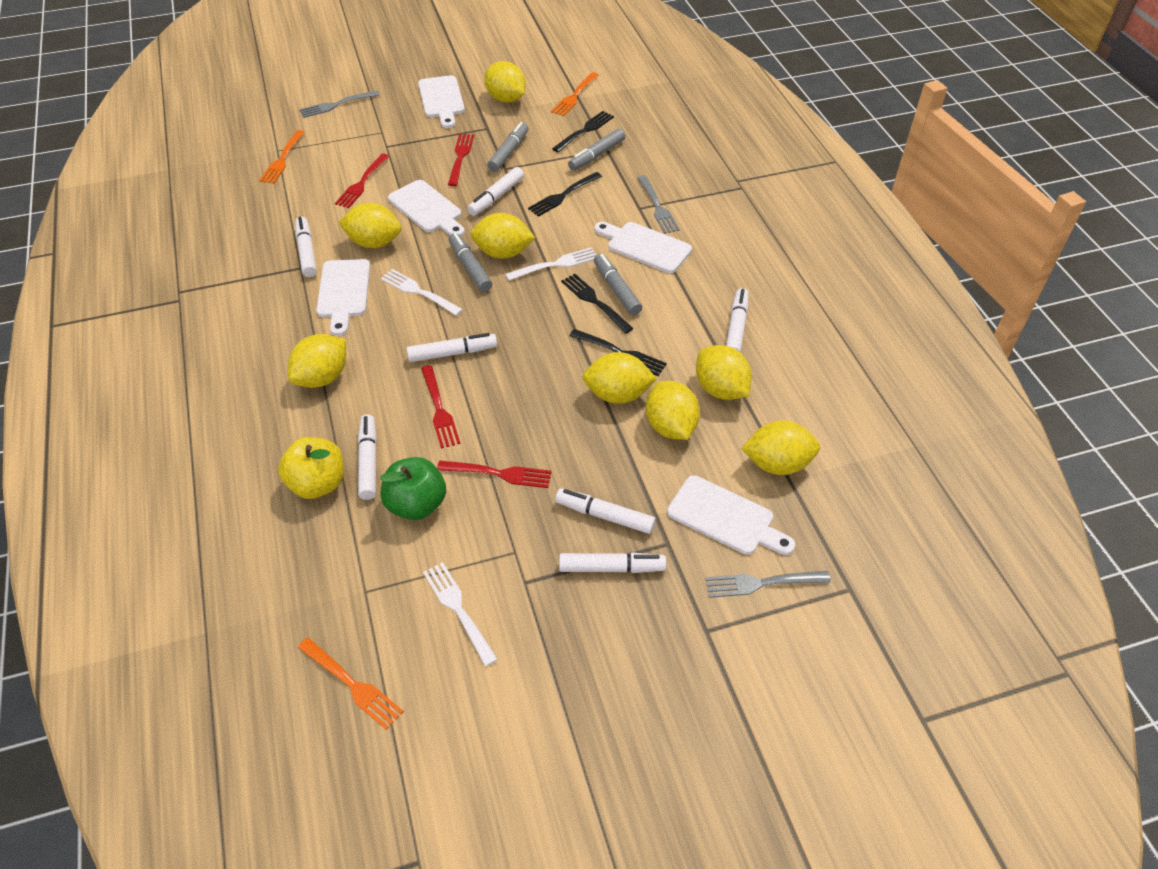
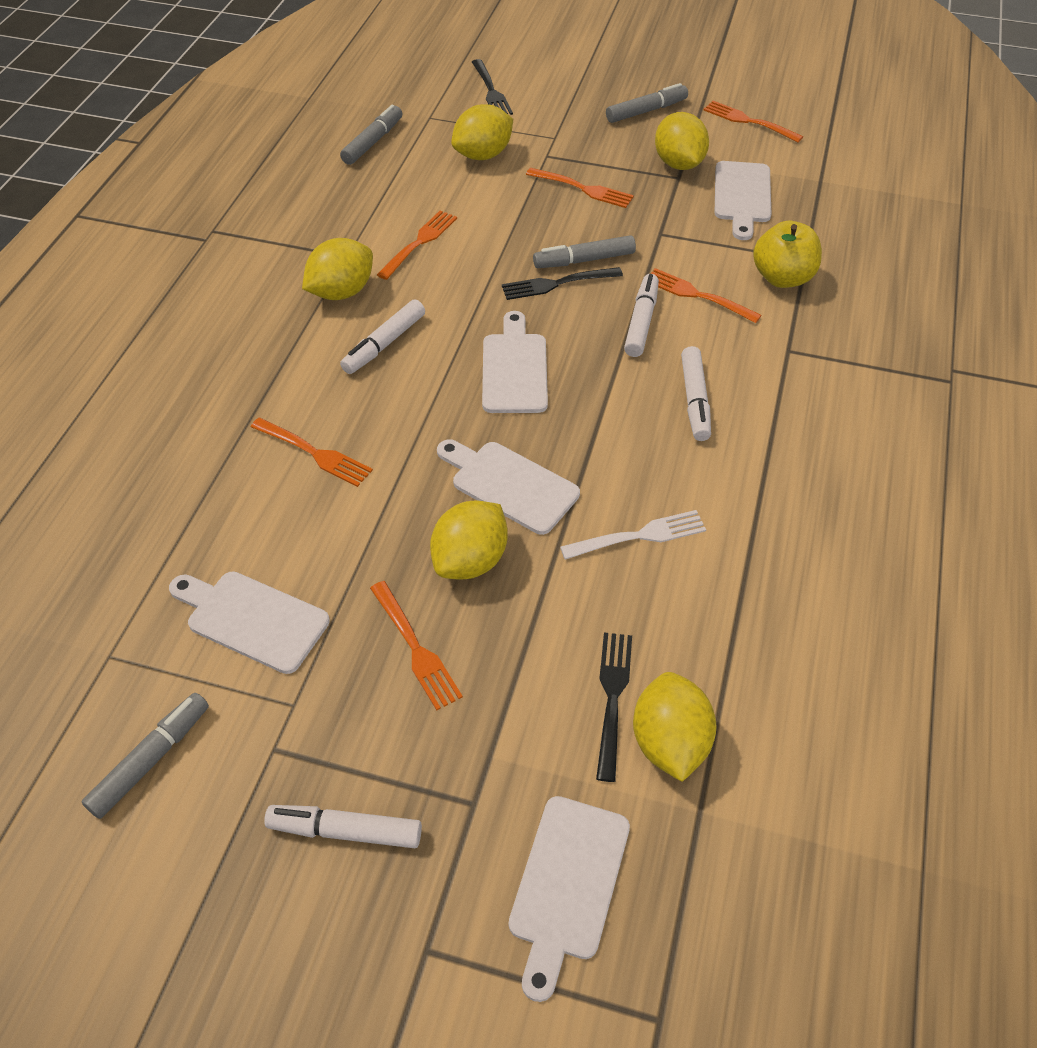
black fork: 4 -> 3
green apple: 1 -> 0
grey fork: 3 -> 0
orange fork: 3 -> 6
red fork: 4 -> 0
white fork: 3 -> 1
white marker: 7 -> 4
yellow lemon: 8 -> 5

